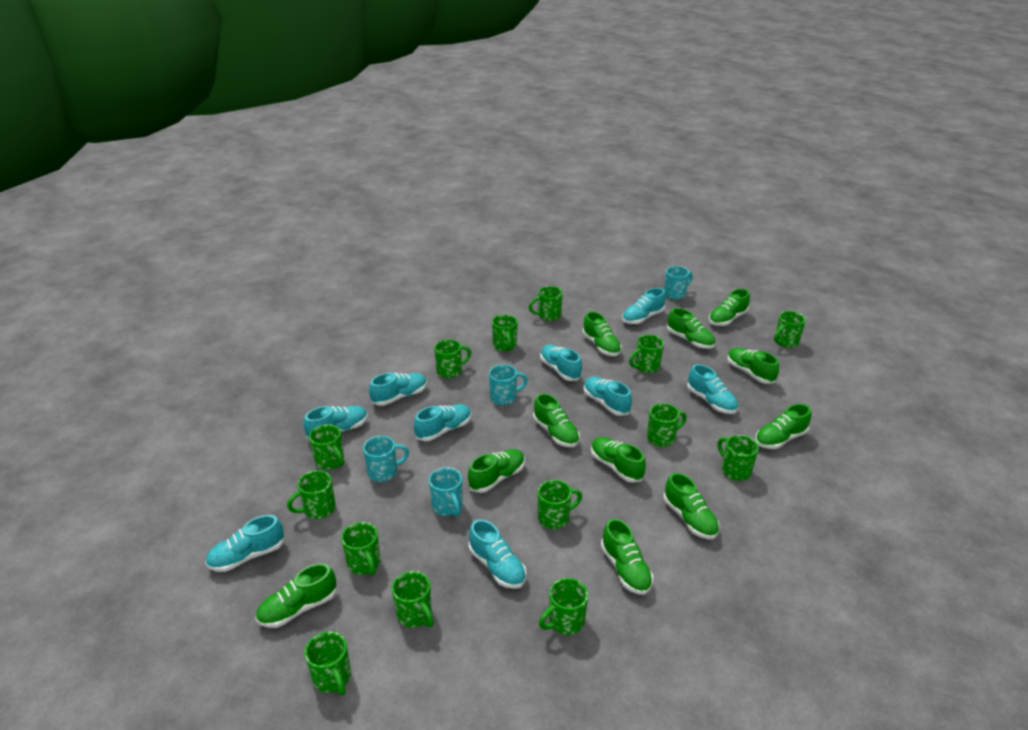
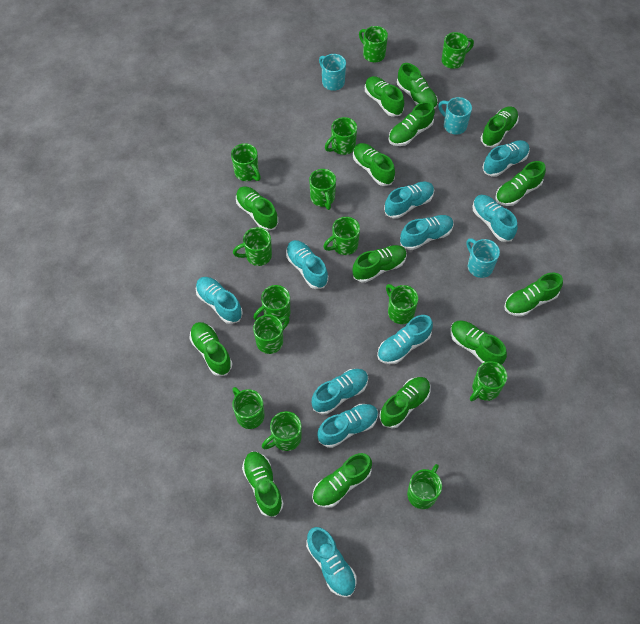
green shoe: 11 -> 14
turquoise mug: 4 -> 3
turquoise shoe: 9 -> 10

